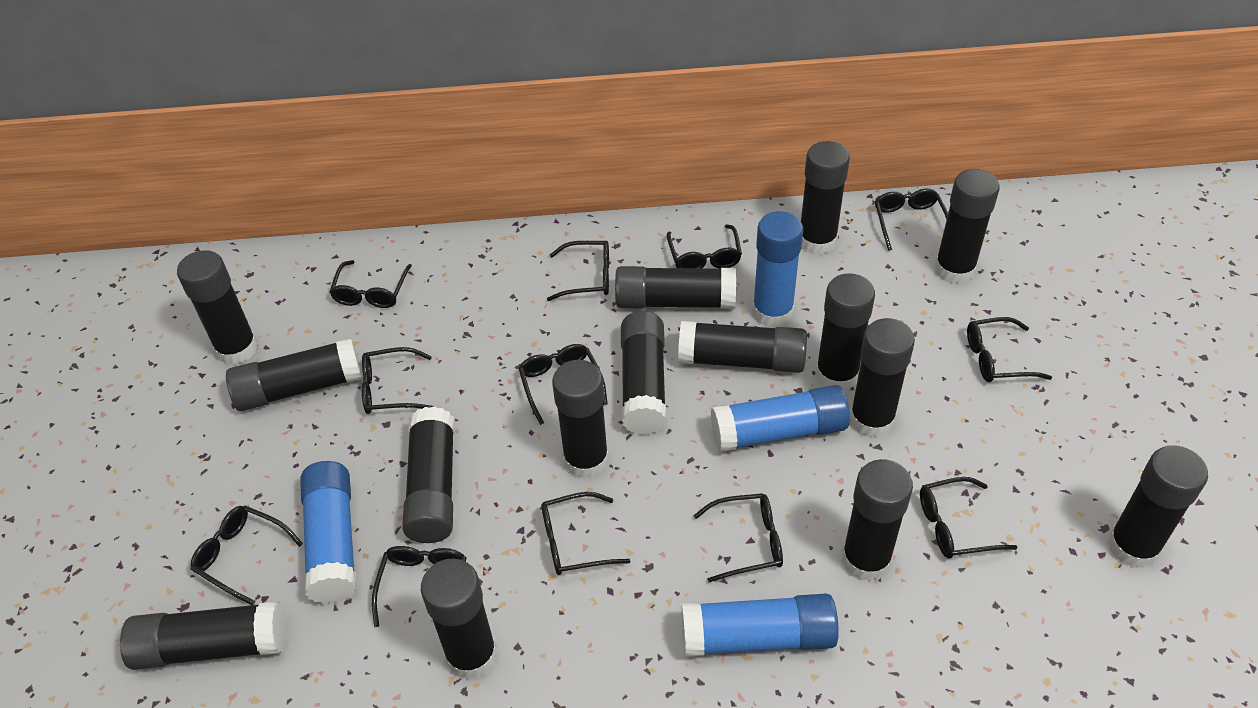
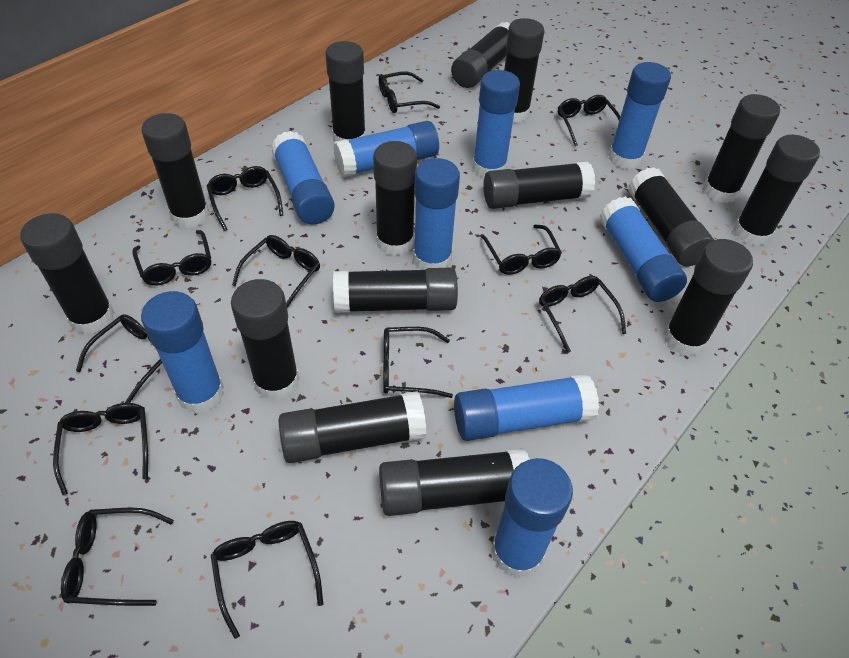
blue glue stick: 4 -> 9

